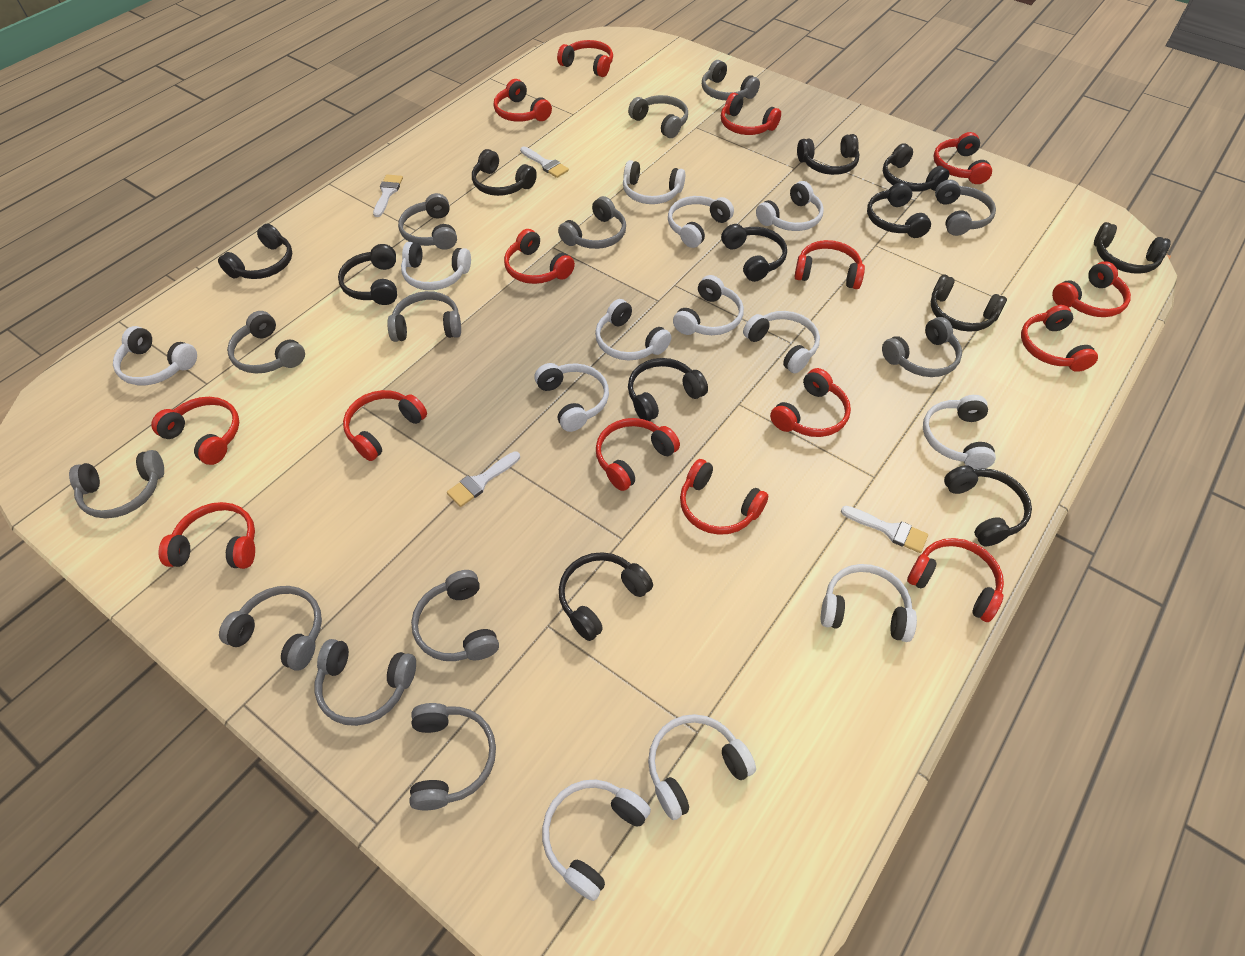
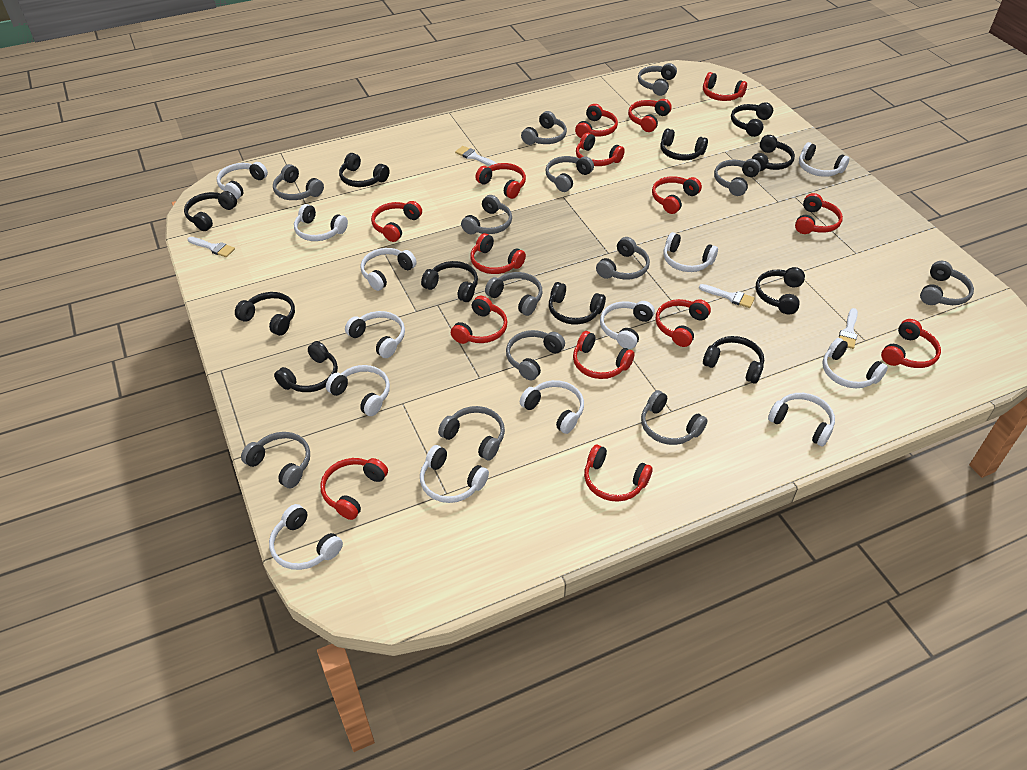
black headphones: 12 -> 11

